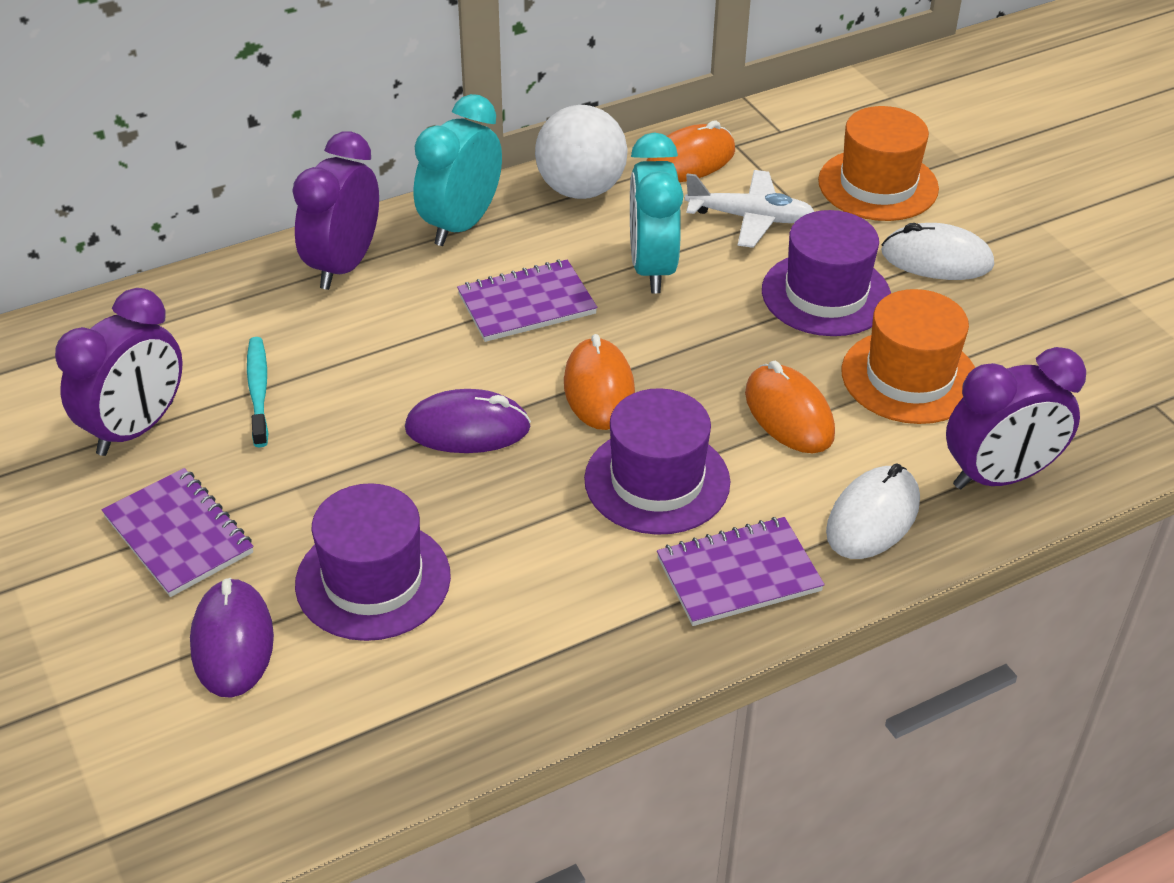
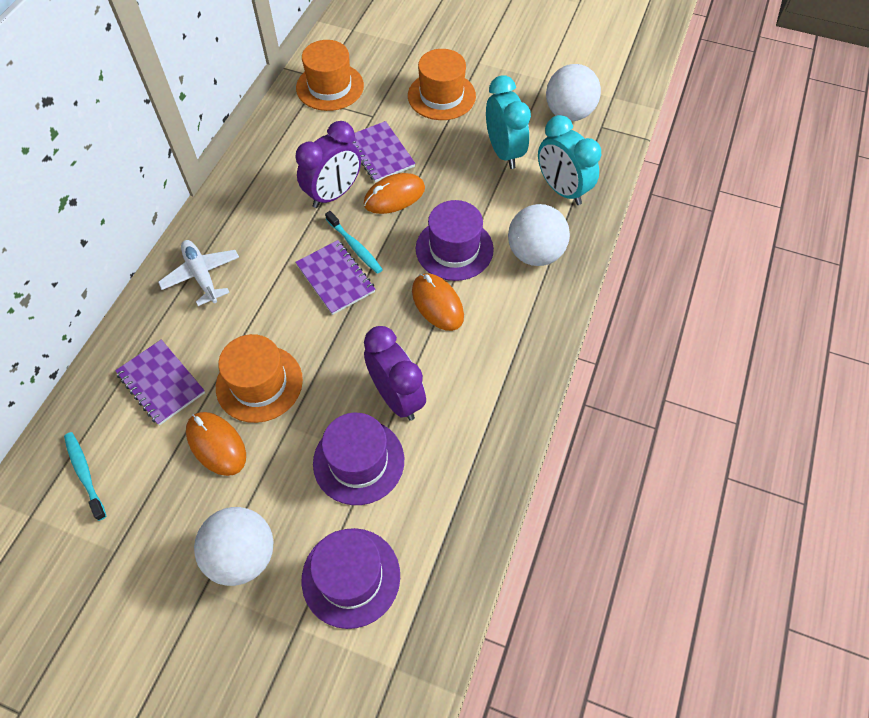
orange hat: 2 -> 3
purple clock: 3 -> 2
purple mouse: 2 -> 0
turquoise toothbrush: 1 -> 2
white ball: 1 -> 3
white mouse: 2 -> 0

